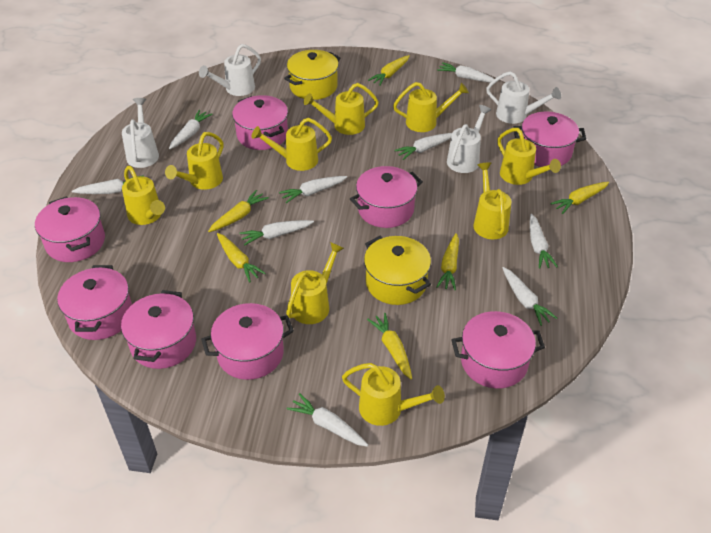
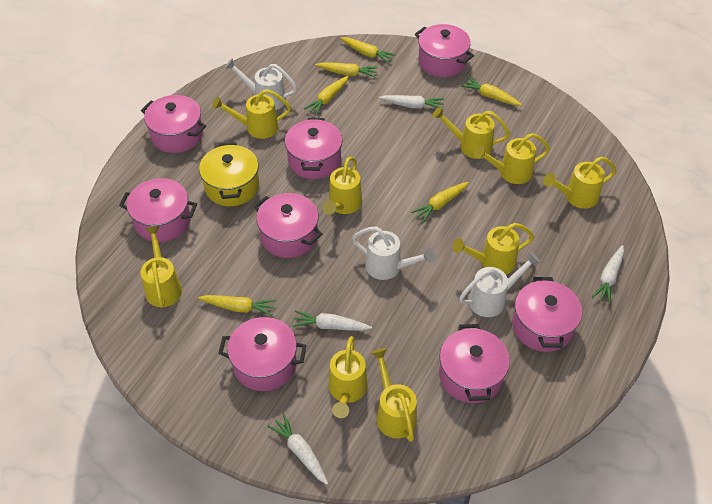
white carrot: 9 -> 4
white watering can: 4 -> 3
yellow pot: 2 -> 1

